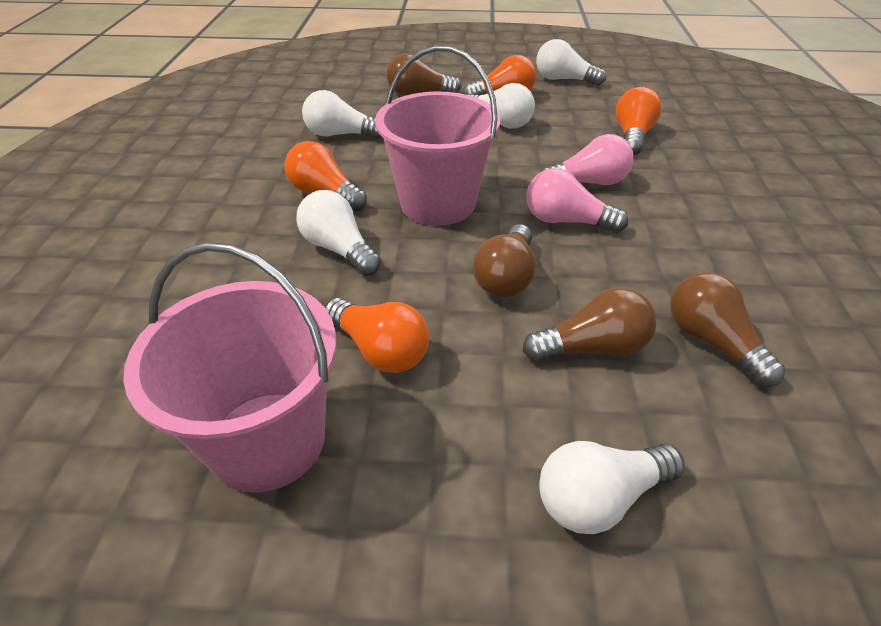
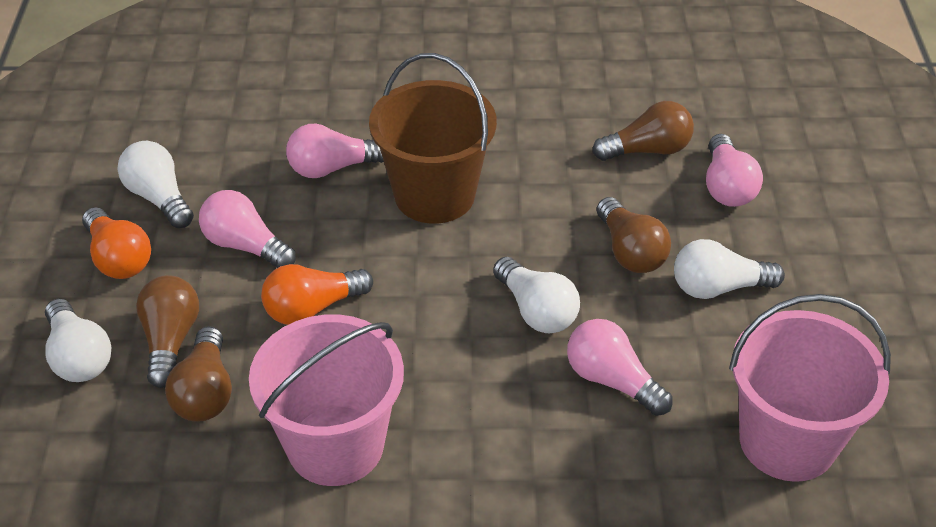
brown bucket: 0 -> 1
orange light bulb: 4 -> 2
pink light bulb: 2 -> 4
white light bulb: 5 -> 4

